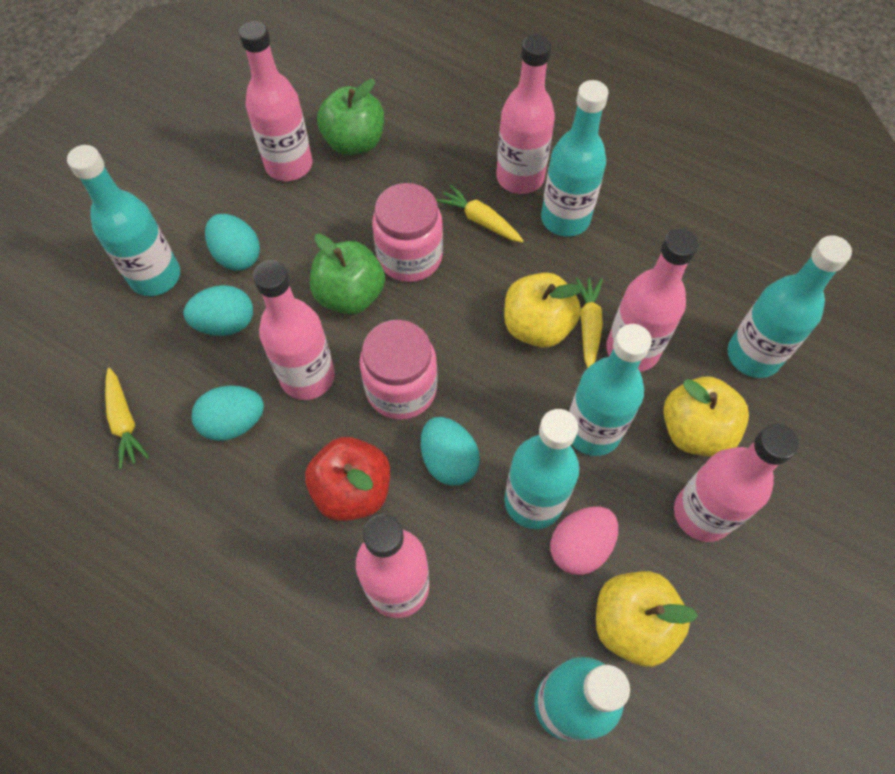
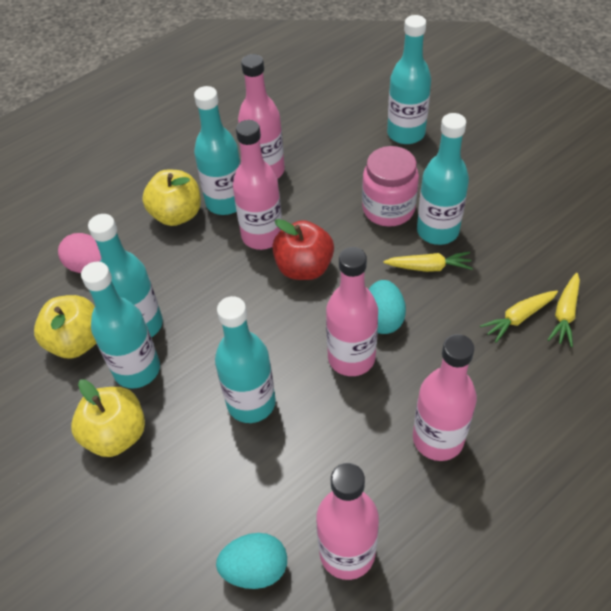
green apple: 2 -> 0
pink bottle: 6 -> 5
pink jar: 2 -> 1
turquoise egg: 4 -> 2

